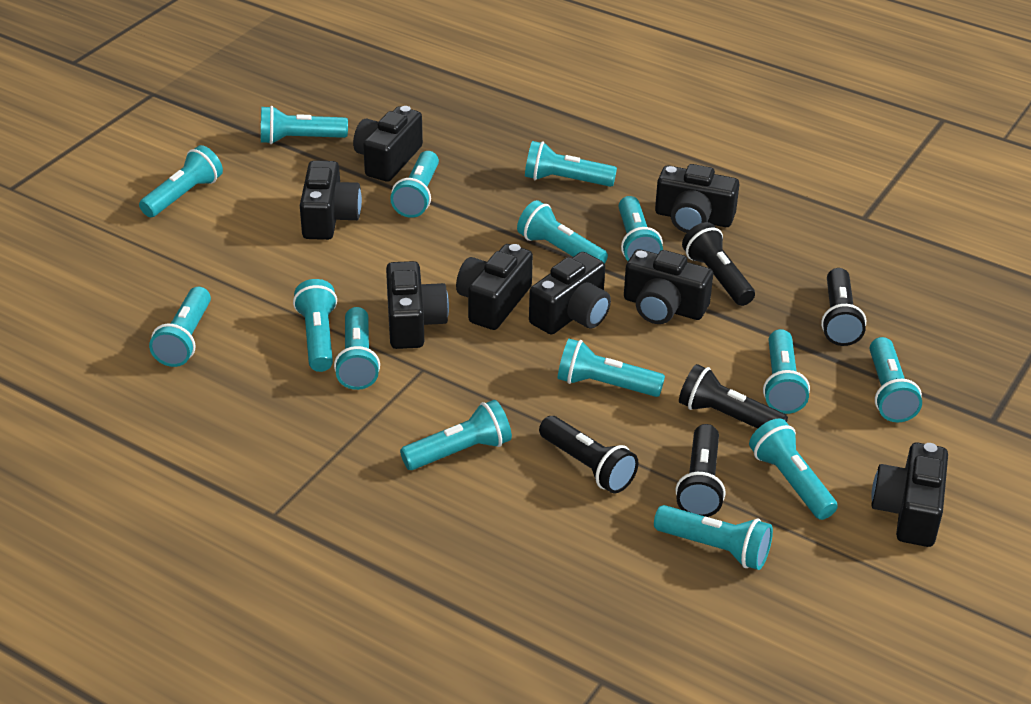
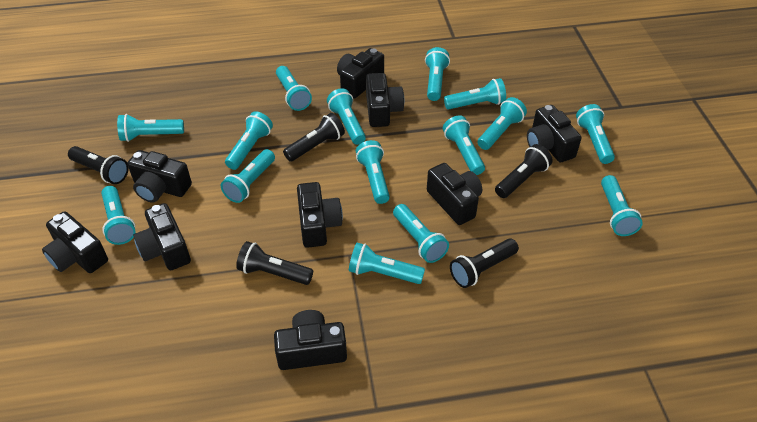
black camera: 8 -> 9

